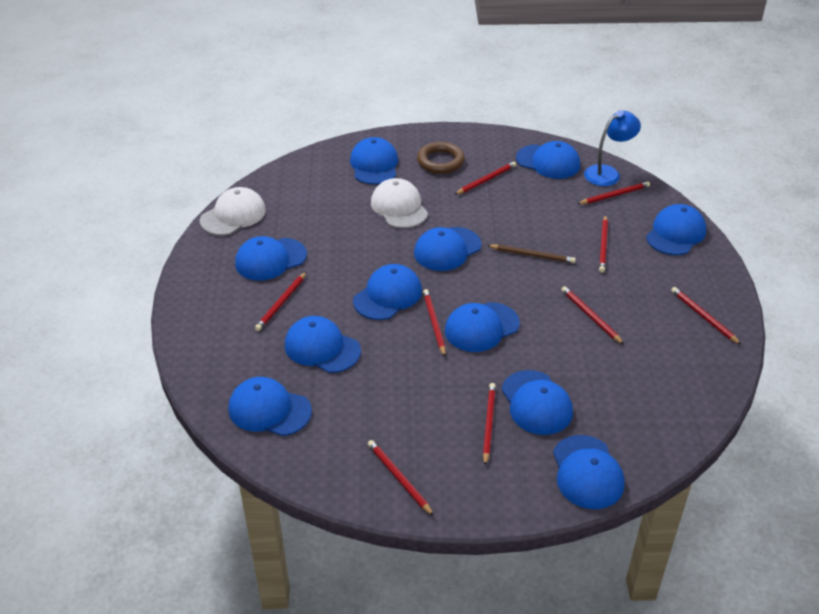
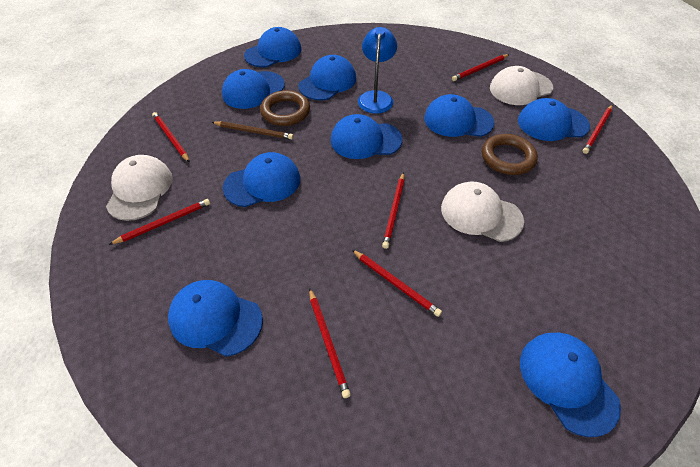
blue cap: 11 -> 9
brown ring: 1 -> 2
red pencil: 9 -> 7
white cap: 2 -> 3

